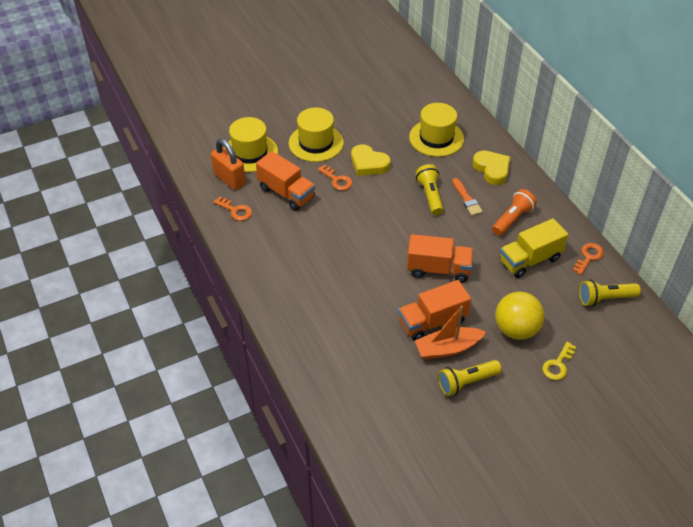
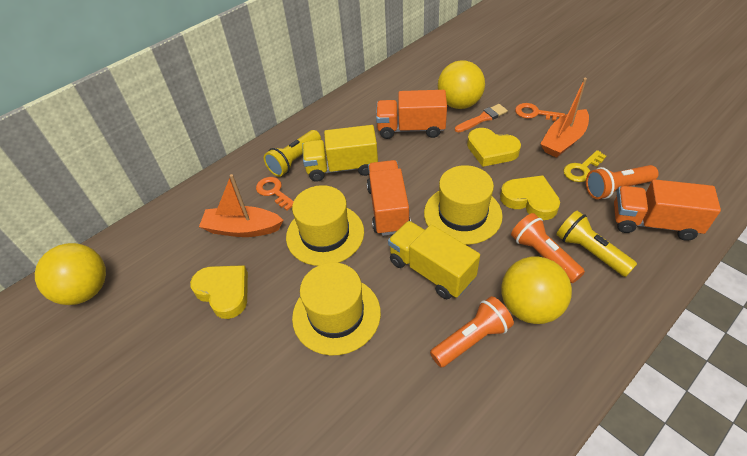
orange boat: 1 -> 2
orange flashlight: 1 -> 3
orange key: 3 -> 2
orange padlock: 1 -> 0
yellow ball: 1 -> 3
yellow flashlight: 3 -> 2
yellow heart: 2 -> 3
yellow truck: 1 -> 2

